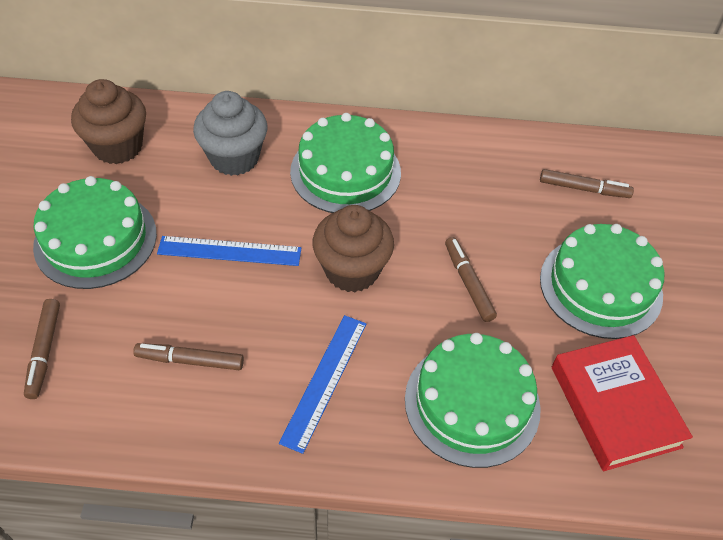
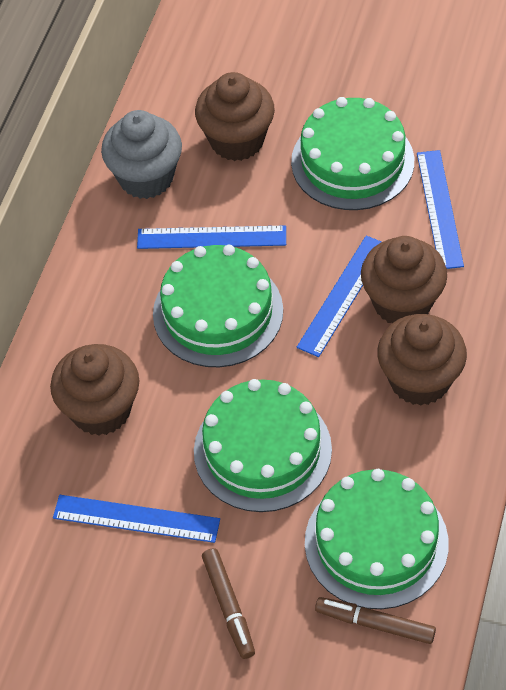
blue ruler: 2 -> 4
brown cupcake: 2 -> 4
brown marker: 4 -> 2
red book: 1 -> 0

